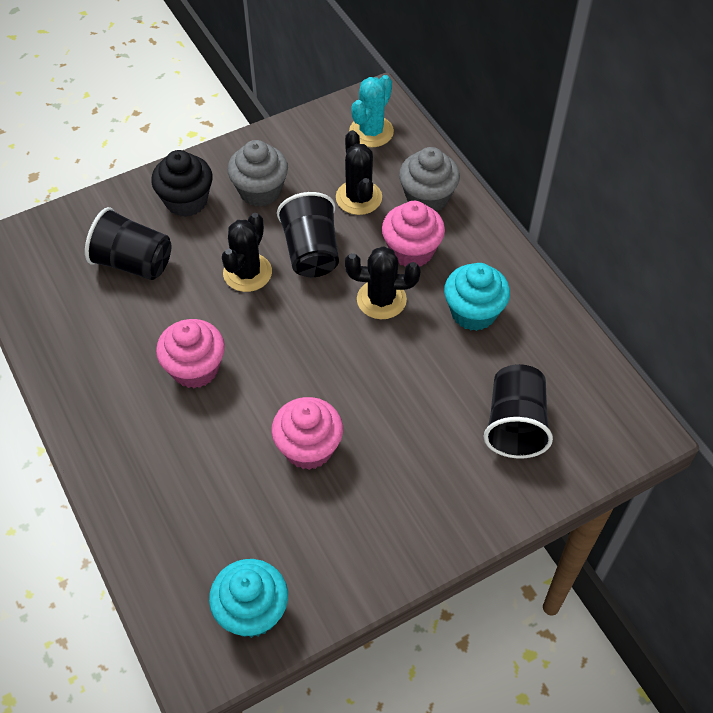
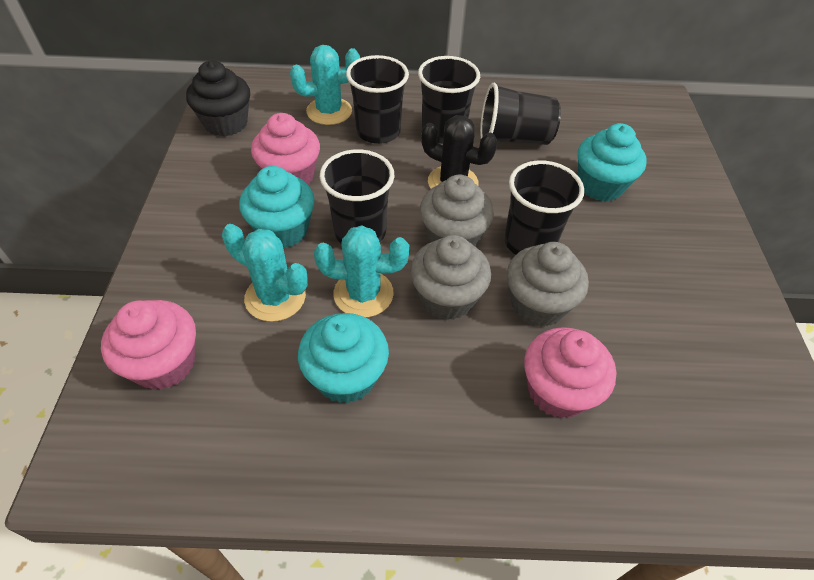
black cactus: 3 -> 1
black cup: 3 -> 5
grey cupcake: 2 -> 3
turquoise cactus: 1 -> 3
turquoise cupcake: 2 -> 3

